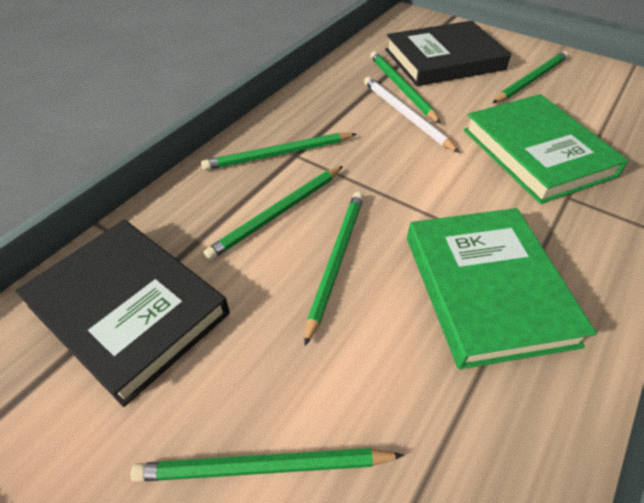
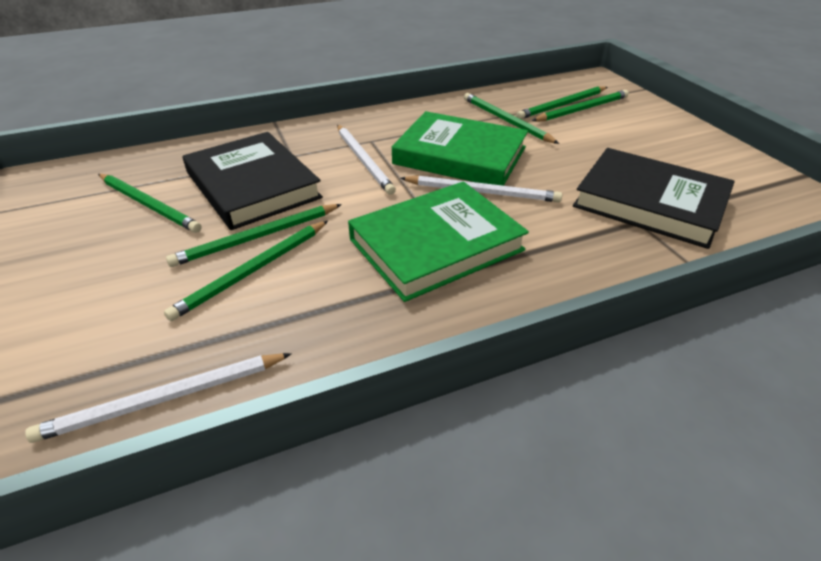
white pencil: 1 -> 3

